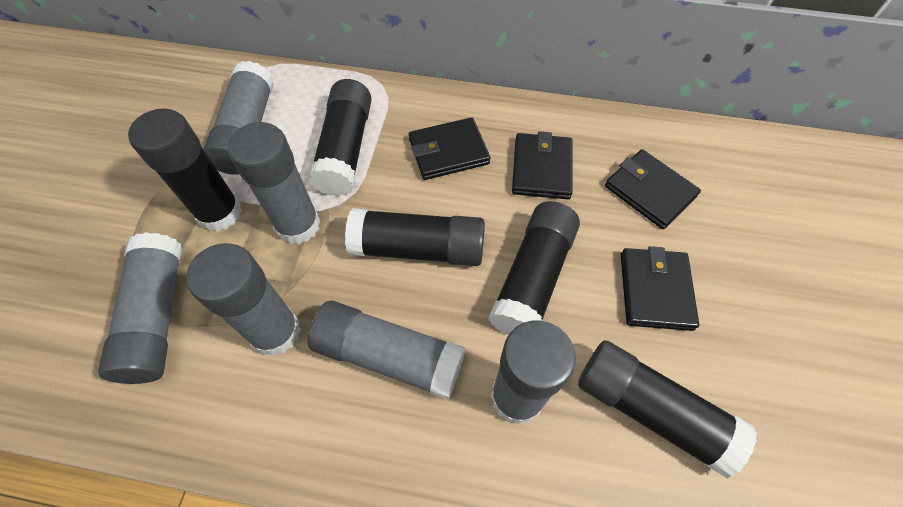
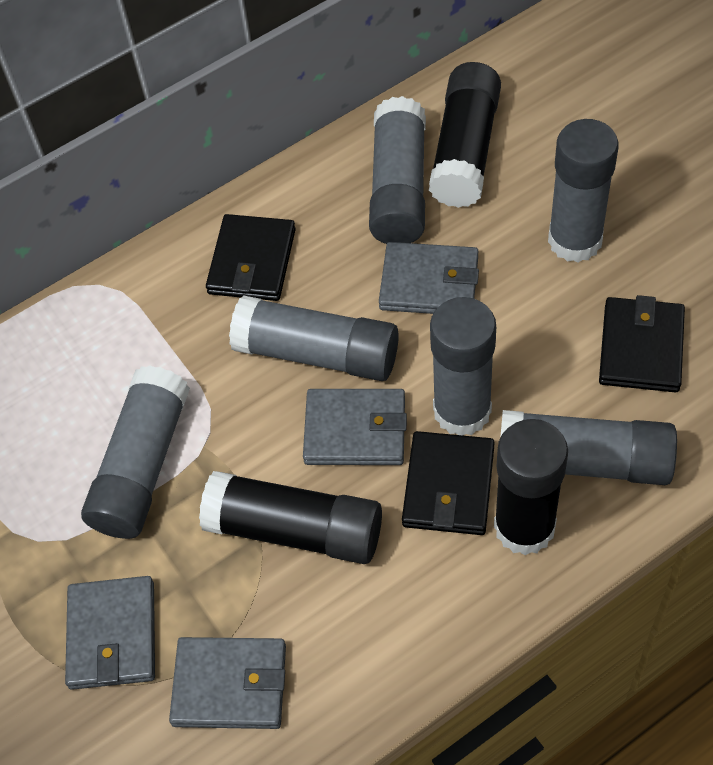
black glue stick: 5 -> 3
black wallet: 4 -> 3
grey wallet: 0 -> 4

